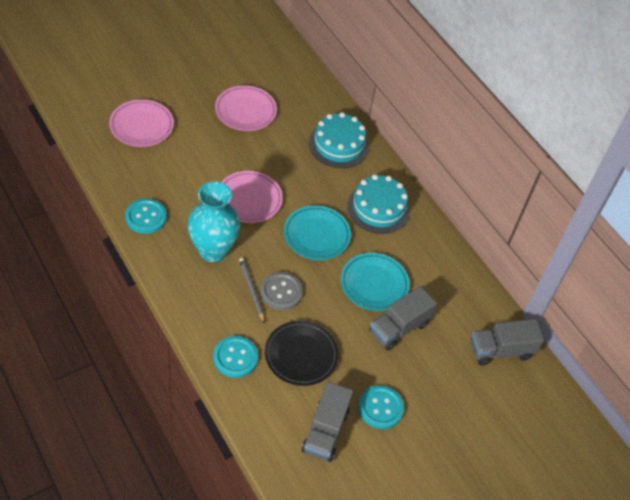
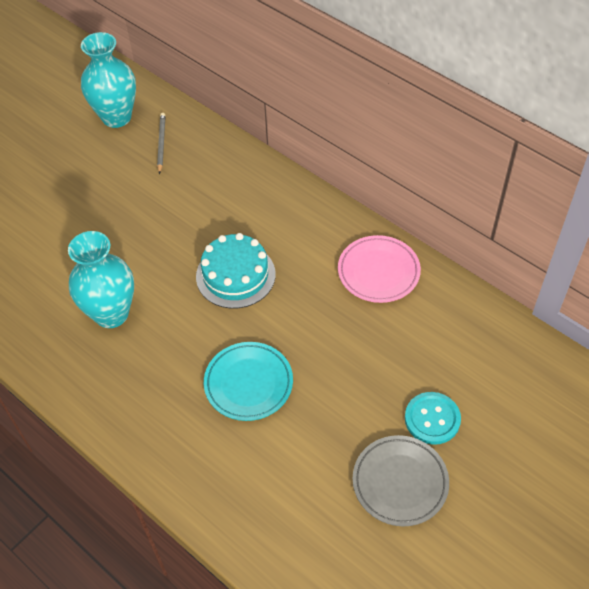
black plate: 1 -> 0
grey button: 1 -> 0
grey plate: 0 -> 1
grey truck: 3 -> 0
pink plate: 3 -> 1
turquoise button: 3 -> 1
turquoise cake: 2 -> 1
turquoise plate: 2 -> 1
turquoise vase: 1 -> 2

